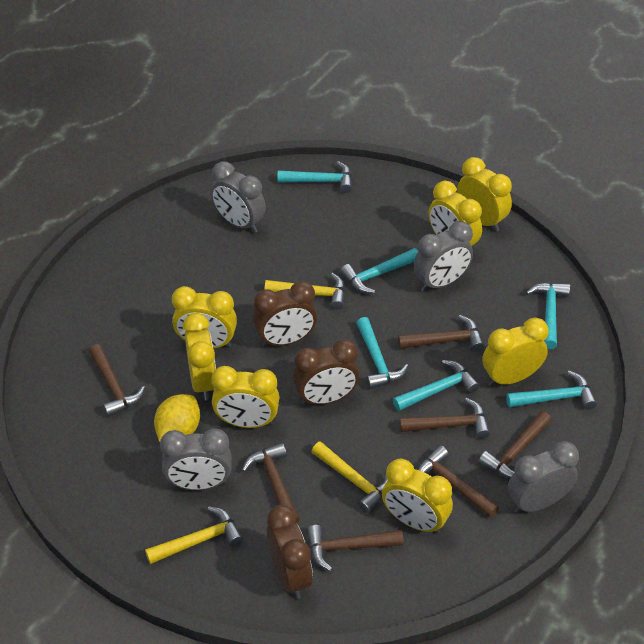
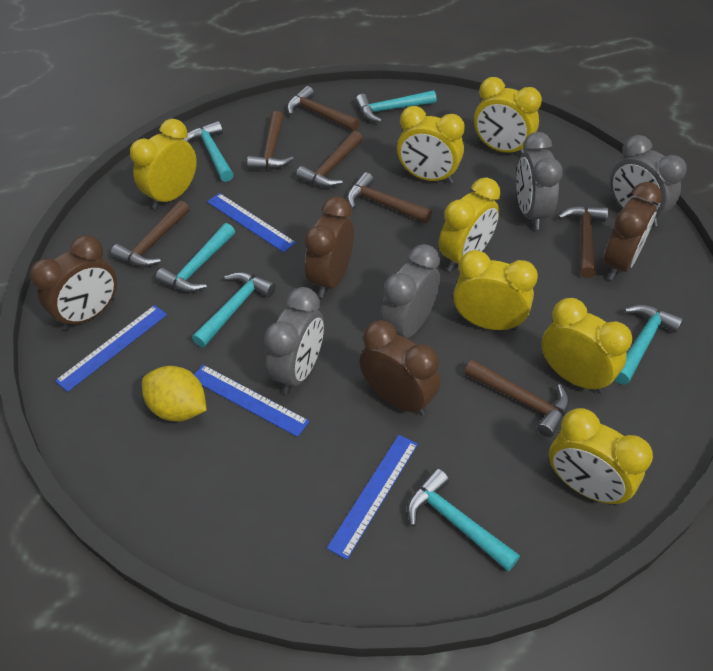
blue ruler: 0 -> 4
brown clock: 3 -> 4
yellow hammer: 3 -> 0

